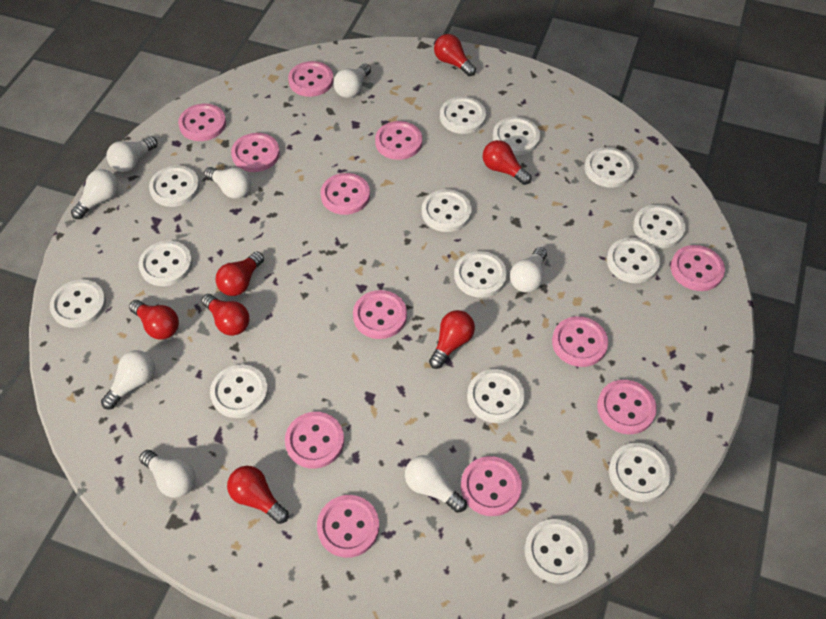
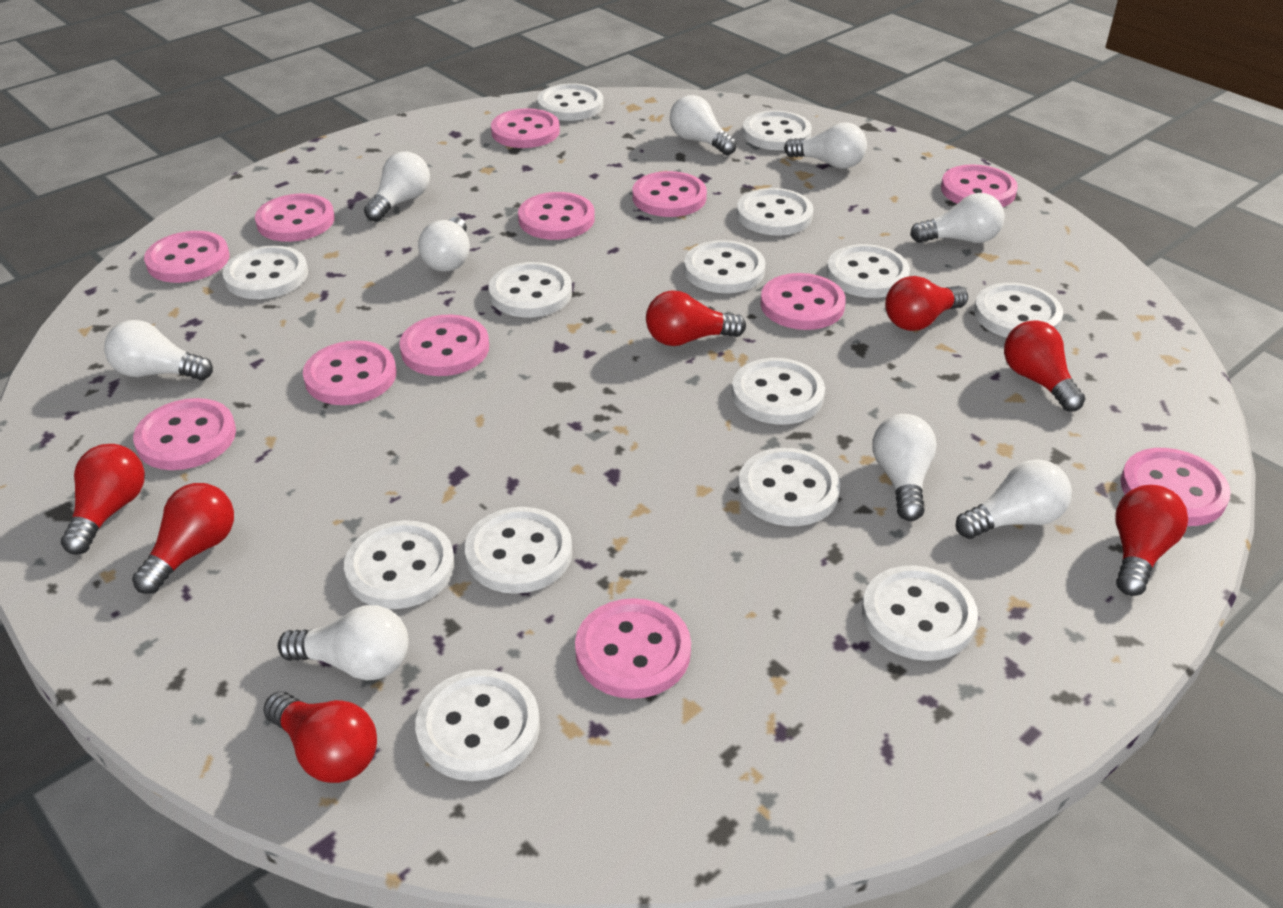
white light bulb: 8 -> 9

